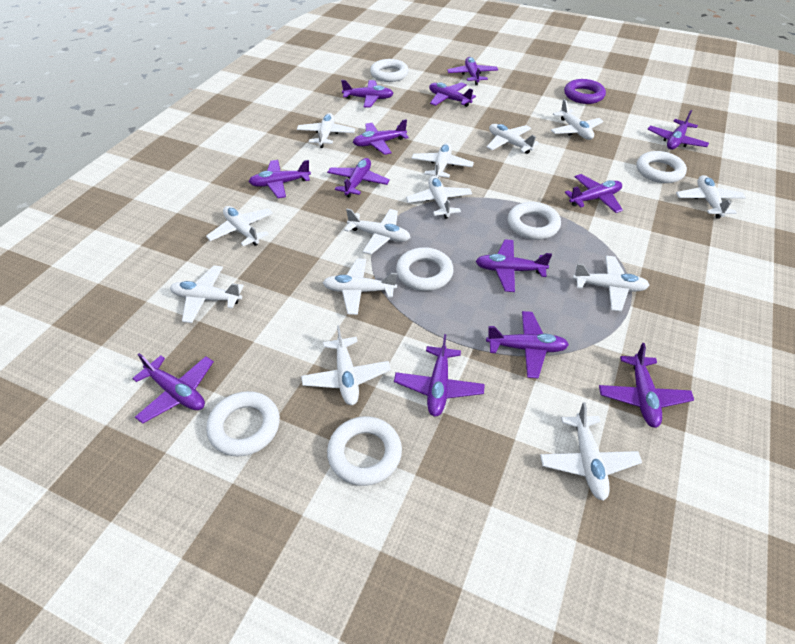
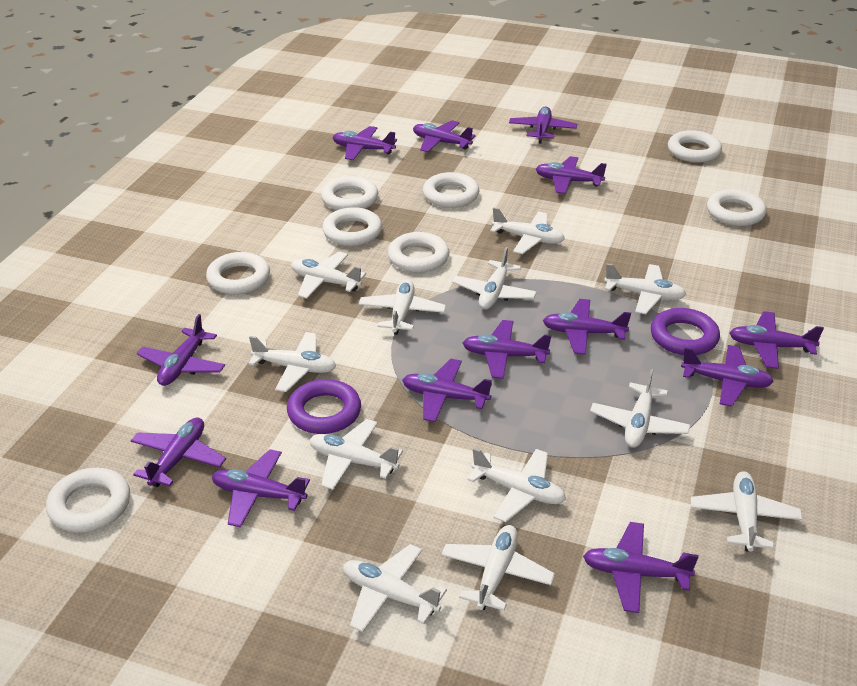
purple ring: 1 -> 2
white plane: 13 -> 12
white ring: 6 -> 8

